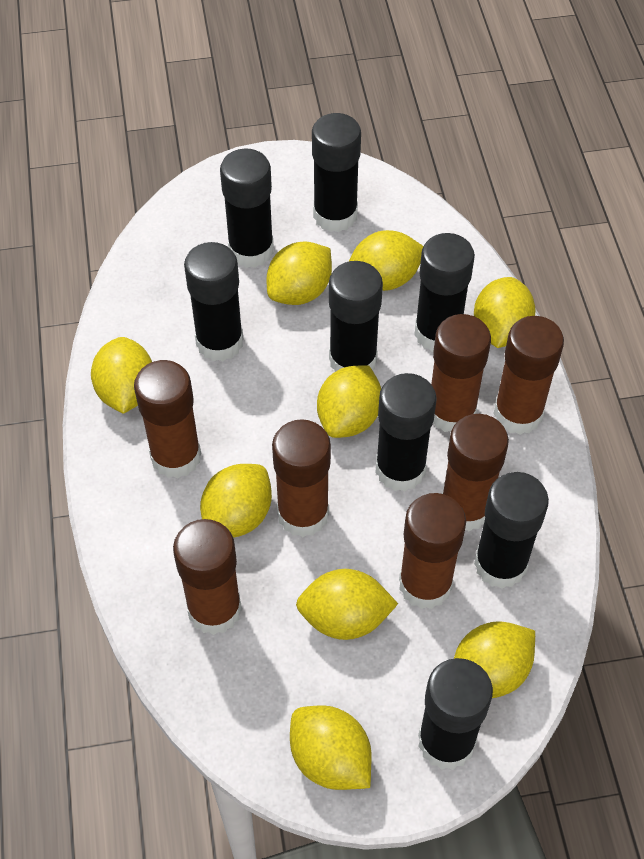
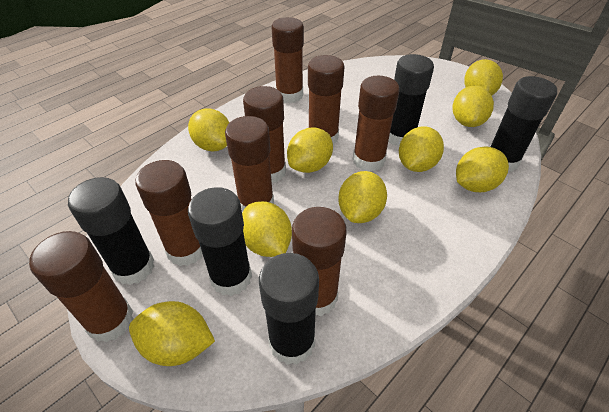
black glue stick: 8 -> 5
brown glue stick: 7 -> 8

